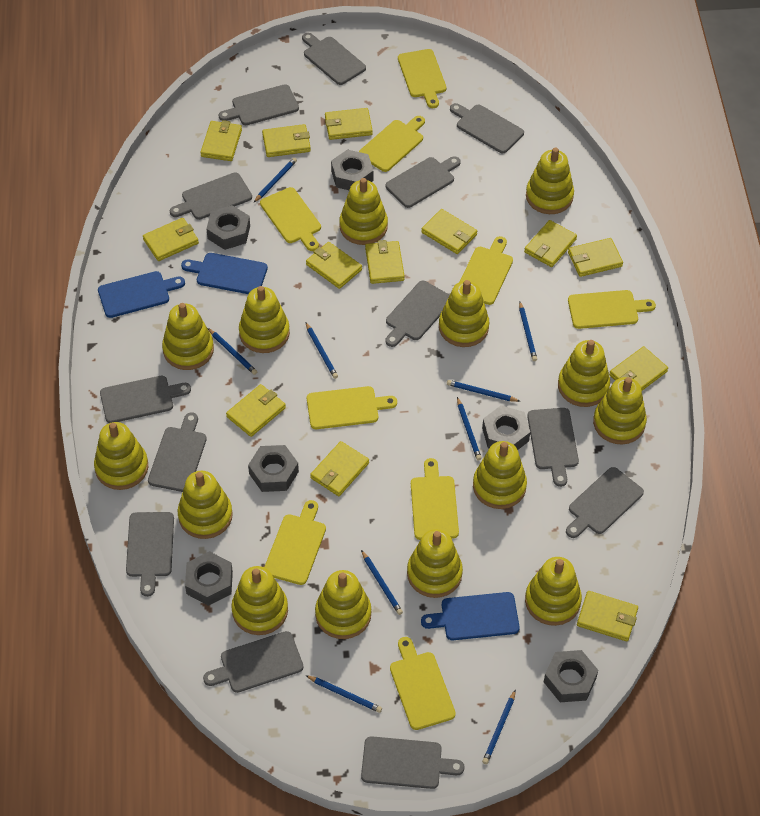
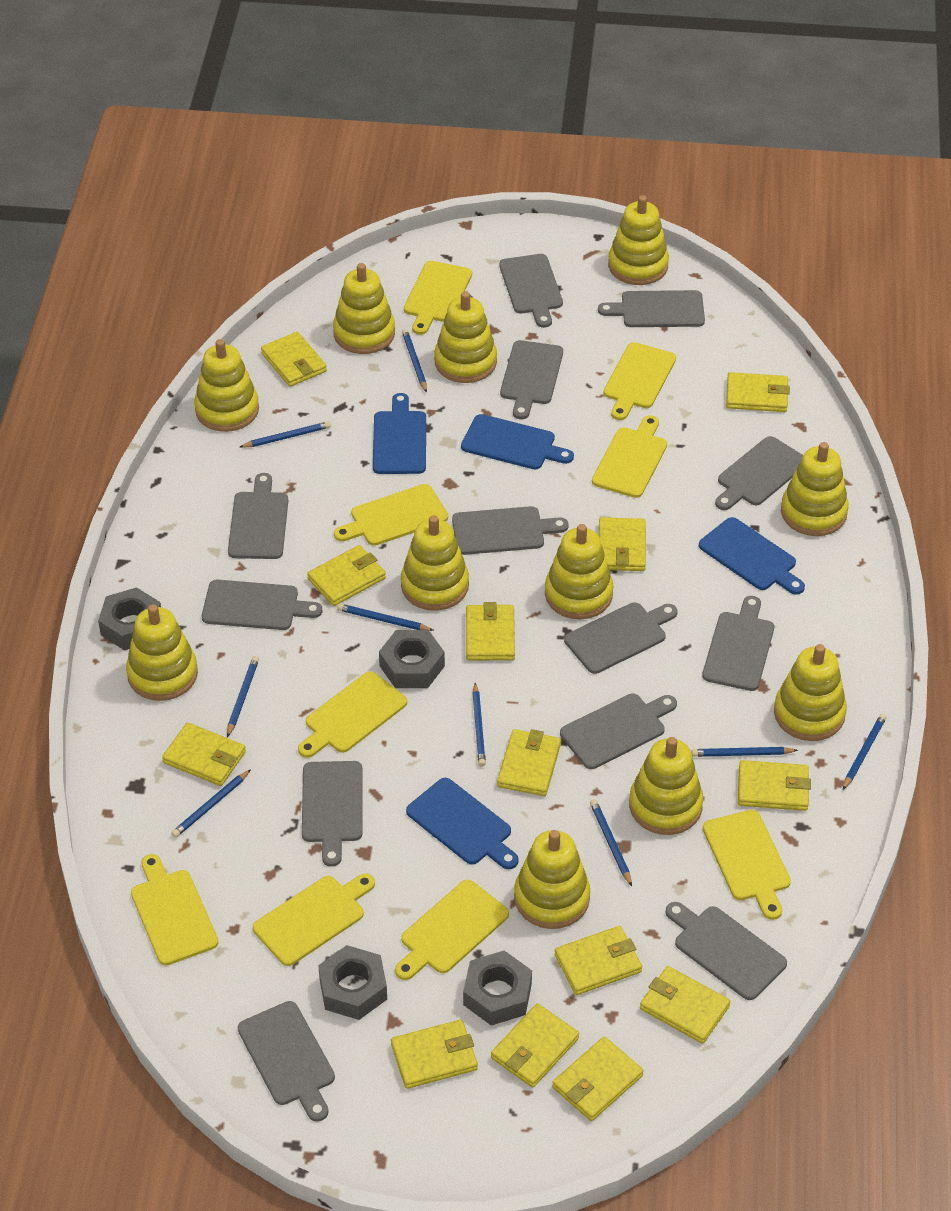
blue cutting board: 3 -> 4
grey nut: 6 -> 4
yellow stacking toy: 14 -> 11

